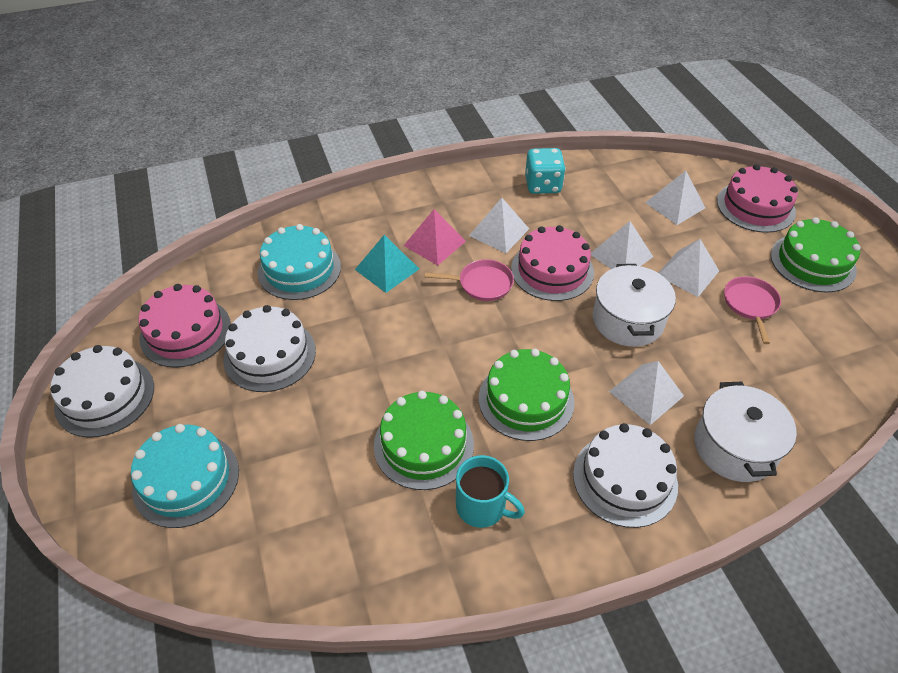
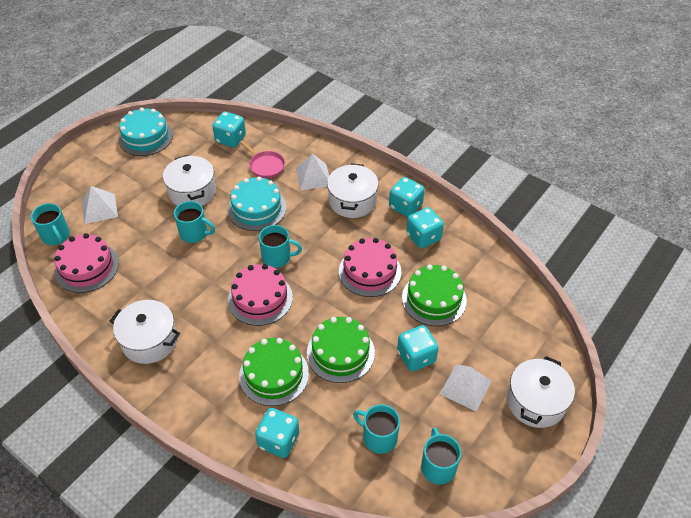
pink pan: 2 -> 1
pink pyramid: 1 -> 0
turquoise dice: 1 -> 5
turquoise mug: 1 -> 5
turquoise pyramid: 1 -> 0
white cake: 3 -> 0
white pot: 2 -> 4
white pyramid: 5 -> 3

